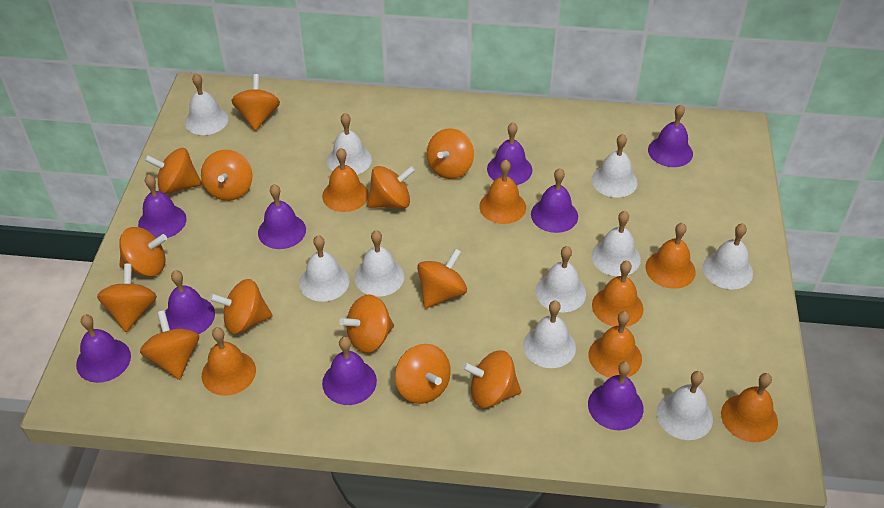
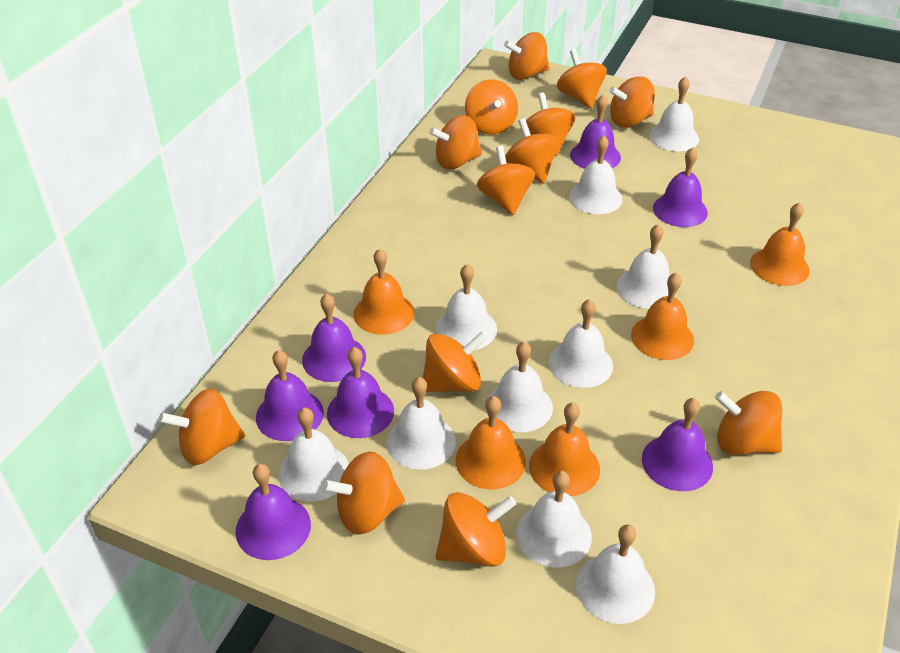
orange bell: 7 -> 5
purple bell: 9 -> 7

